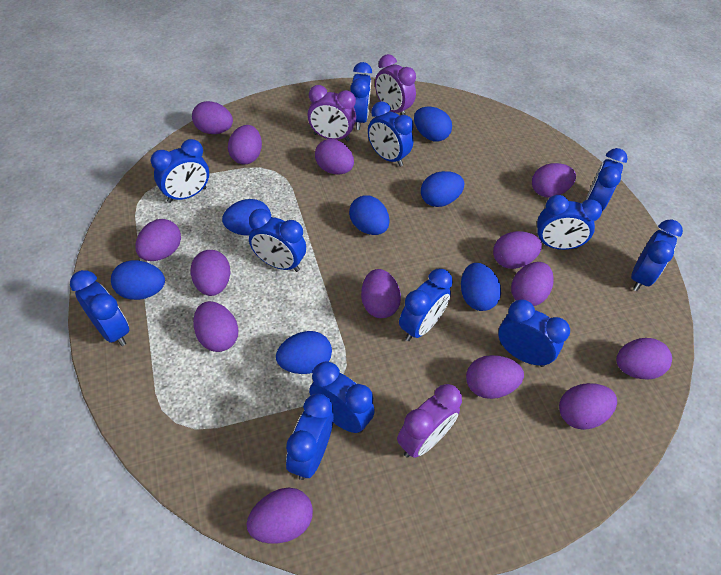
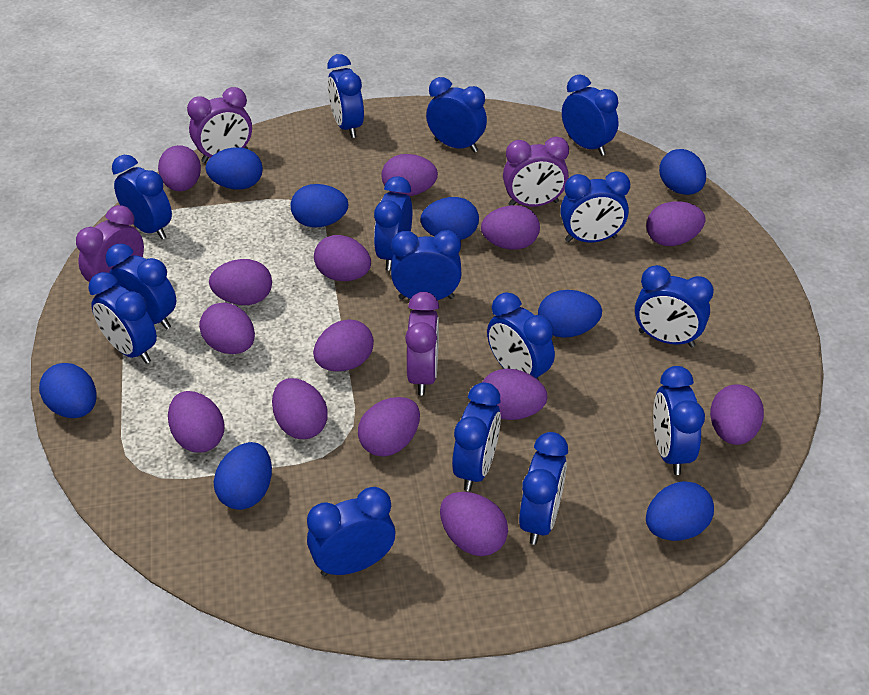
blue clock: 12 -> 15
blue egg: 7 -> 8
purple clock: 3 -> 4

